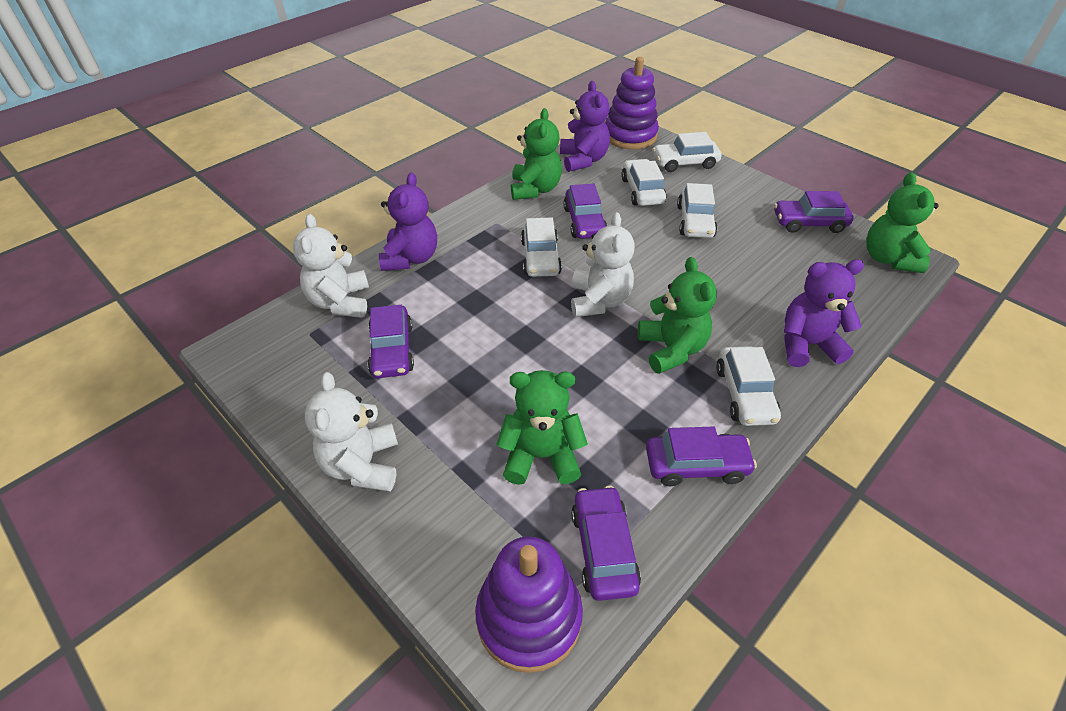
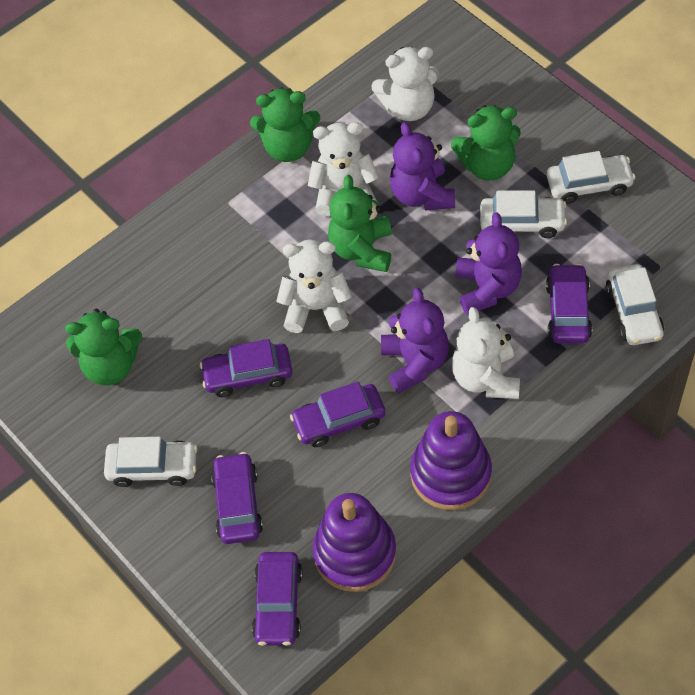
white car: 5 -> 4
white teddy bear: 3 -> 4

